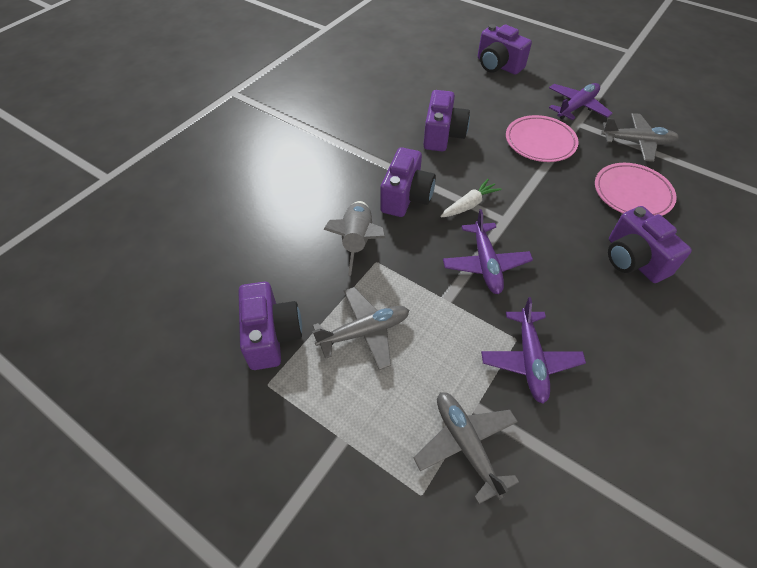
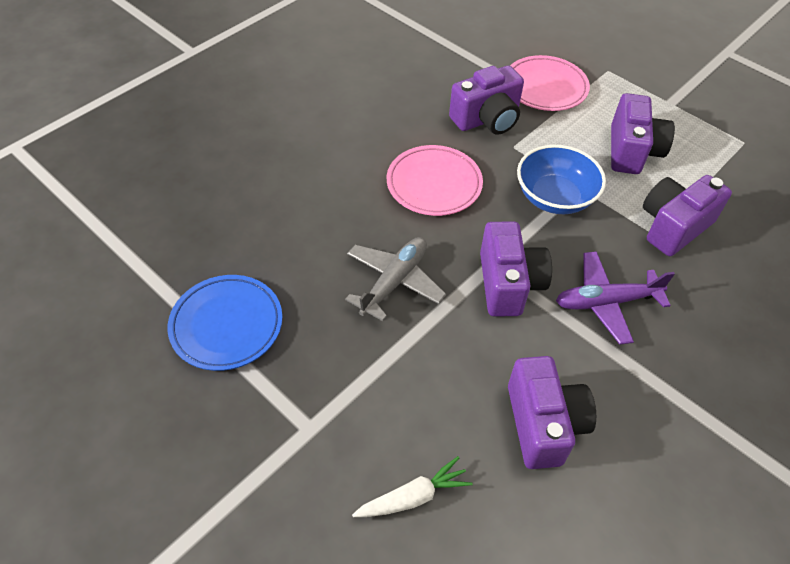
blue bowl: 0 -> 1
blue plate: 0 -> 1
grey plane: 3 -> 1
grey rocket: 1 -> 0
purple plane: 3 -> 1

